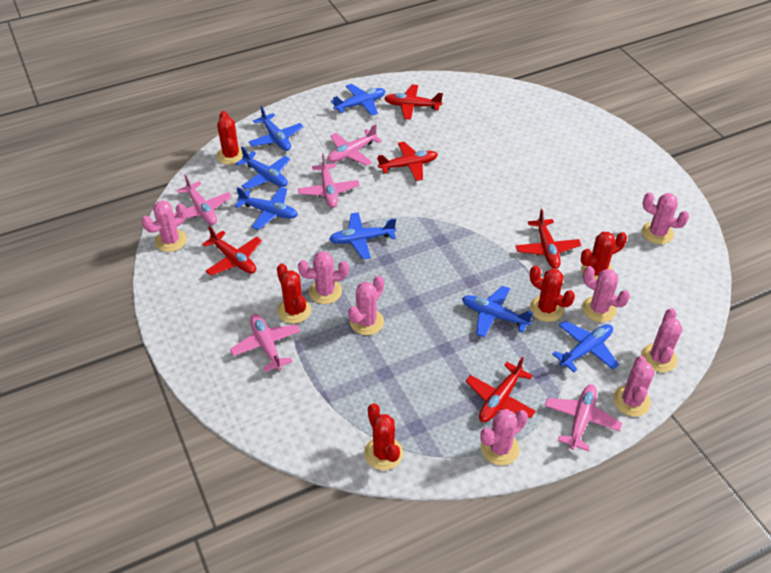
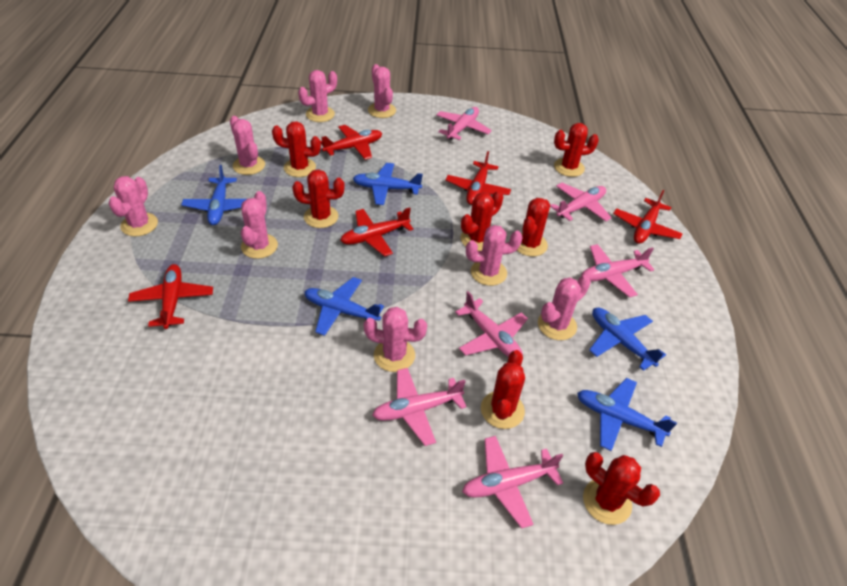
blue plane: 7 -> 5
pink plane: 5 -> 6
red cactus: 5 -> 7

